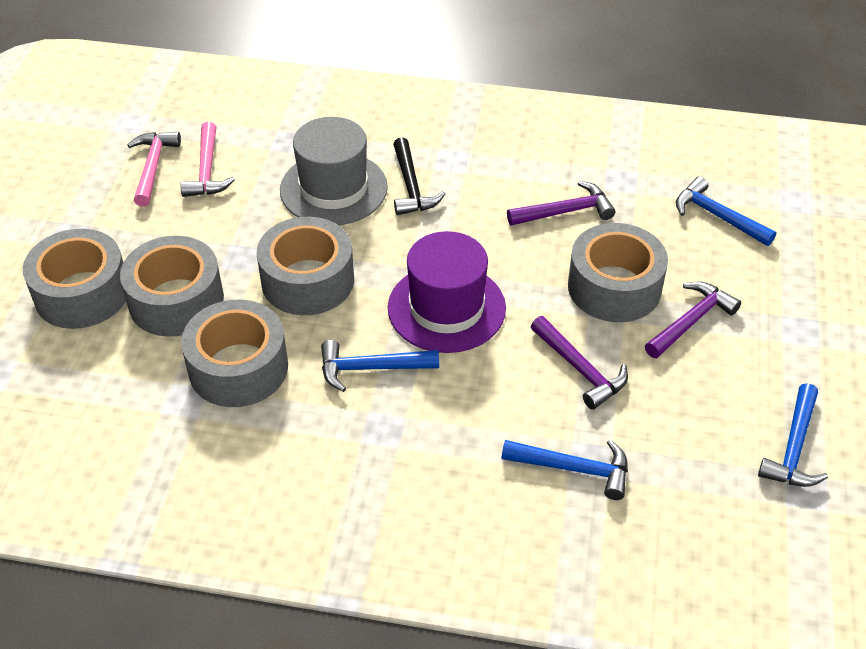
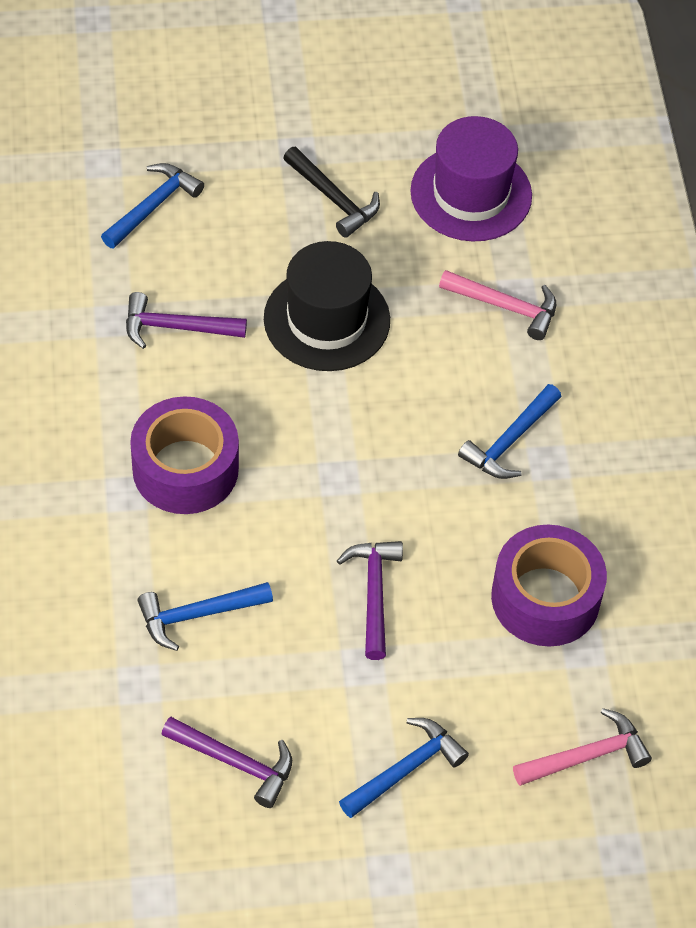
black hat: 0 -> 1
grey hat: 1 -> 0
grey tape: 5 -> 0
purple tape: 0 -> 2

